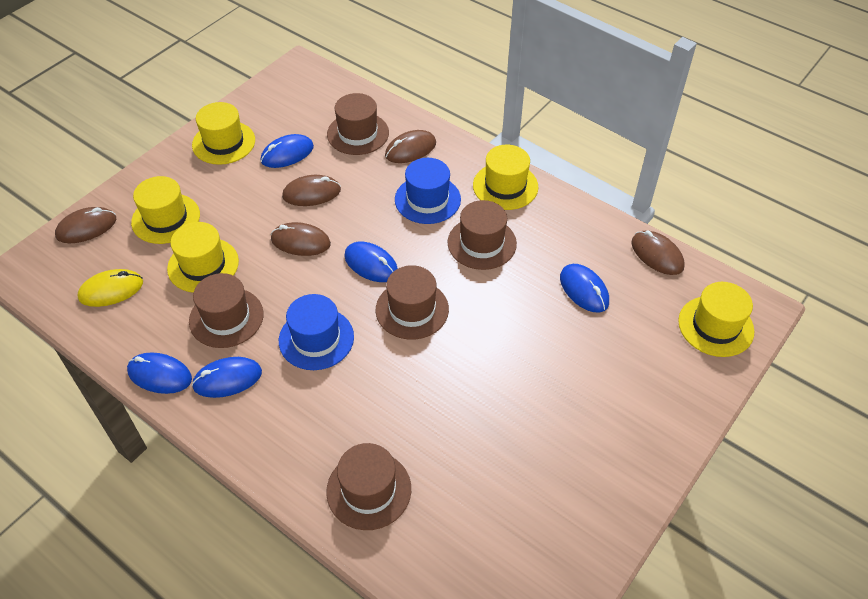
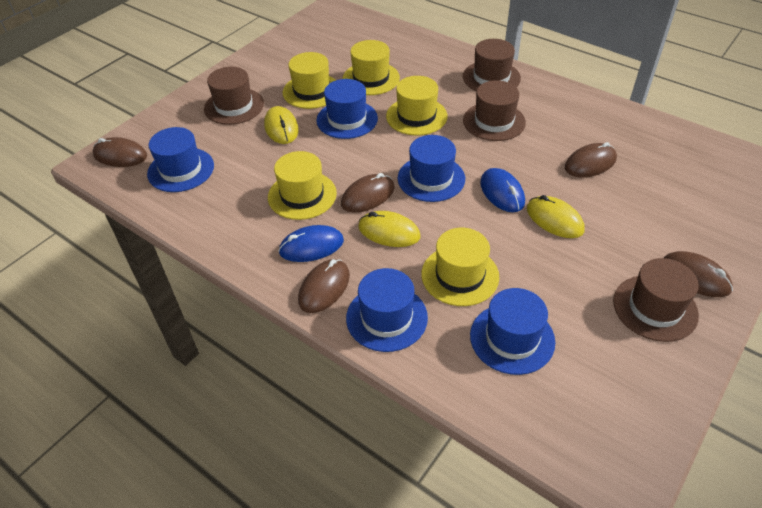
blue hat: 2 -> 5
blue mouse: 5 -> 2
brown hat: 5 -> 4
yellow mouse: 1 -> 3

